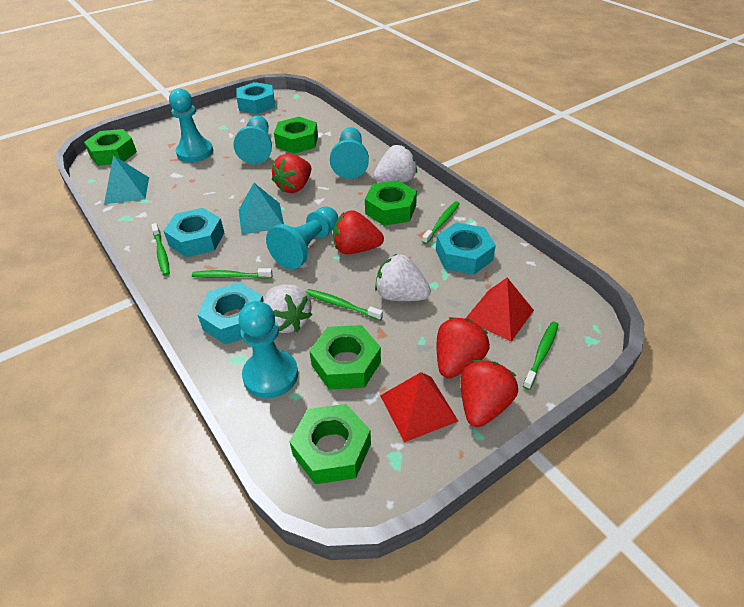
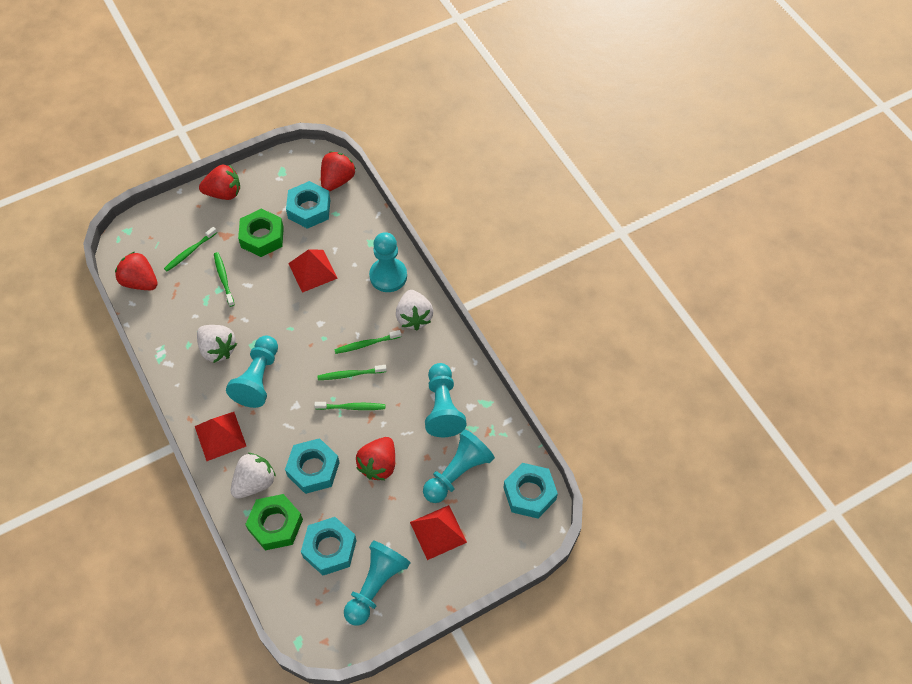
green nut: 5 -> 2
red pyramid: 2 -> 3
turquoise pyramid: 2 -> 0

